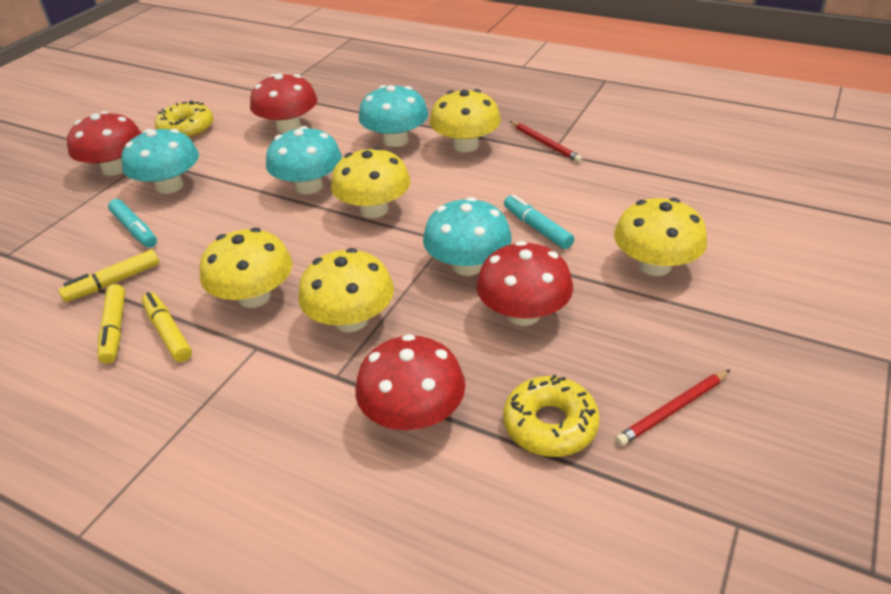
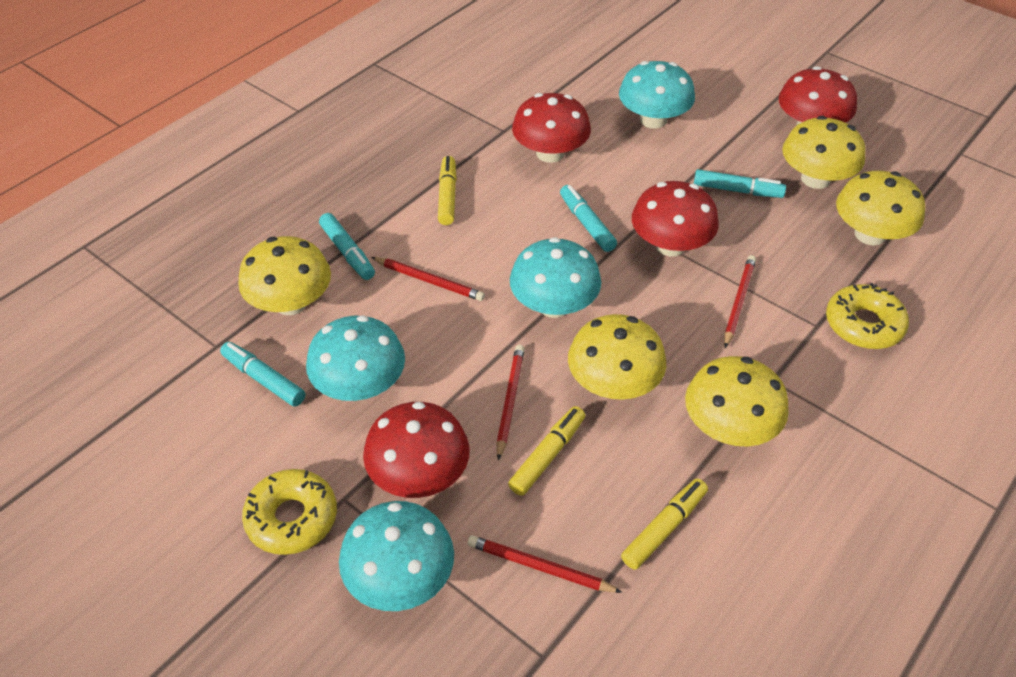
red pencil: 2 -> 4
turquoise marker: 2 -> 4

